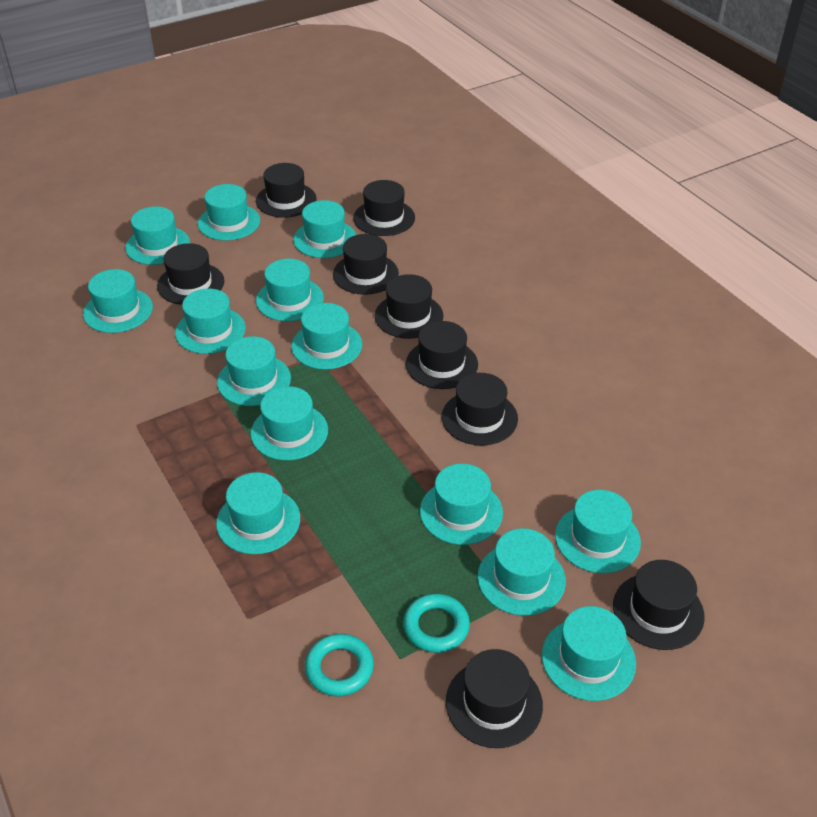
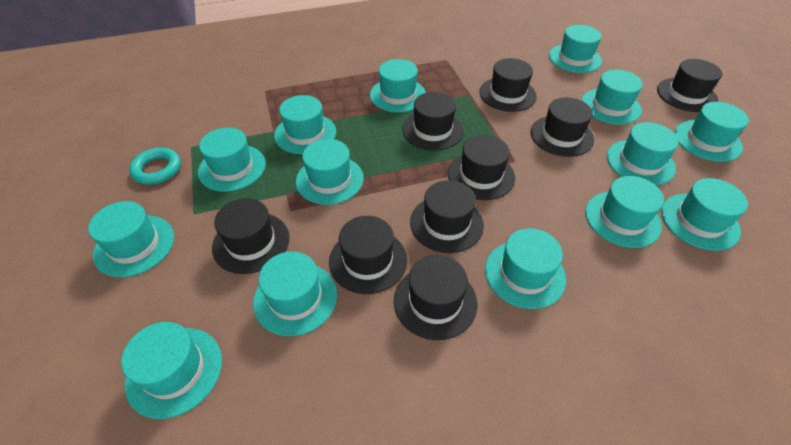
turquoise ring: 2 -> 1

